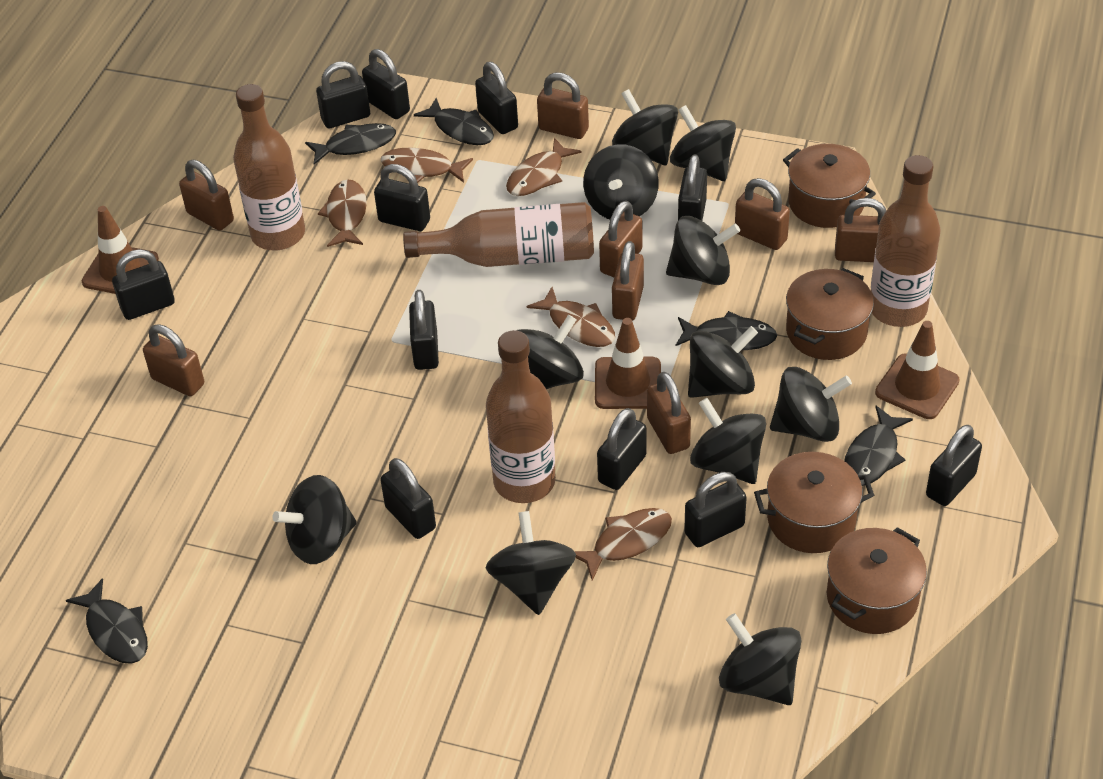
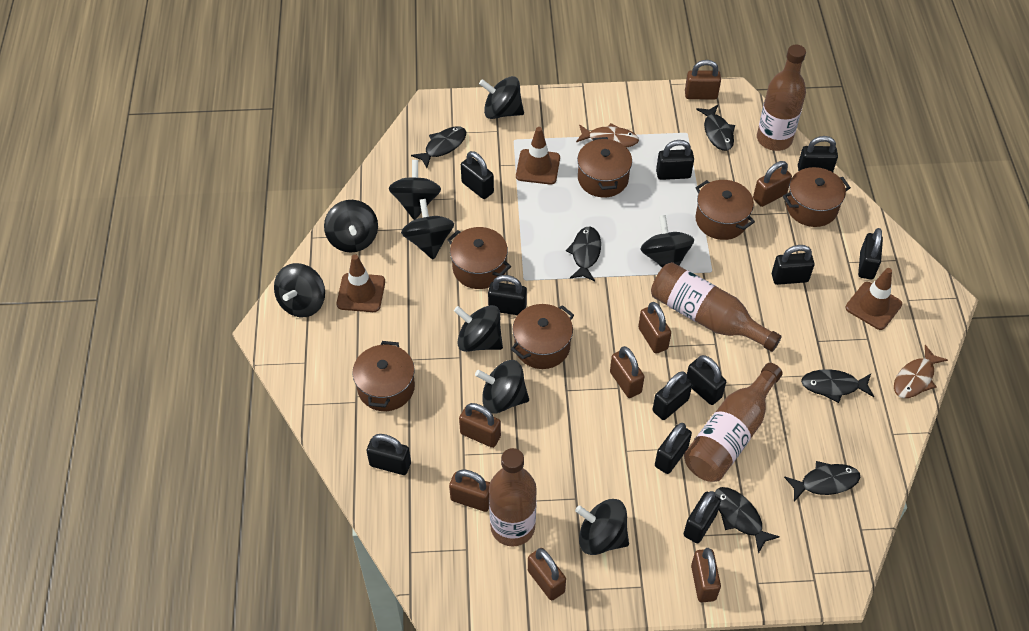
black fish: 5 -> 6
black spinning top: 11 -> 9
brown fish: 5 -> 2
brown pot: 4 -> 6

